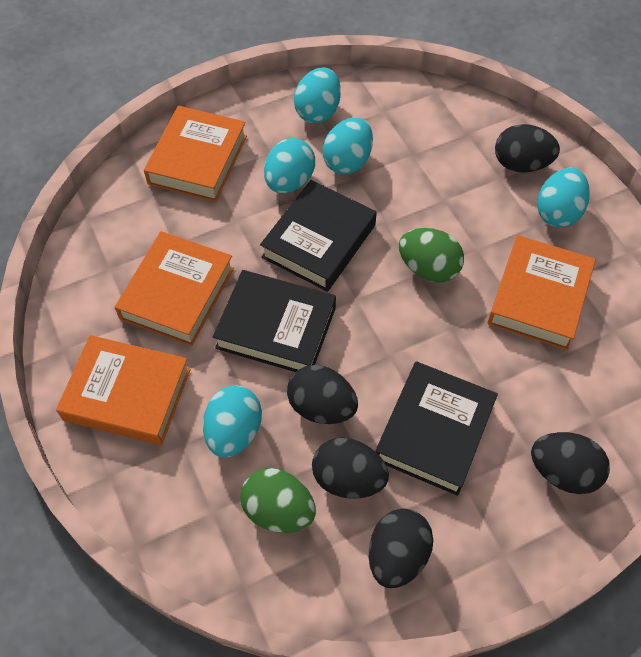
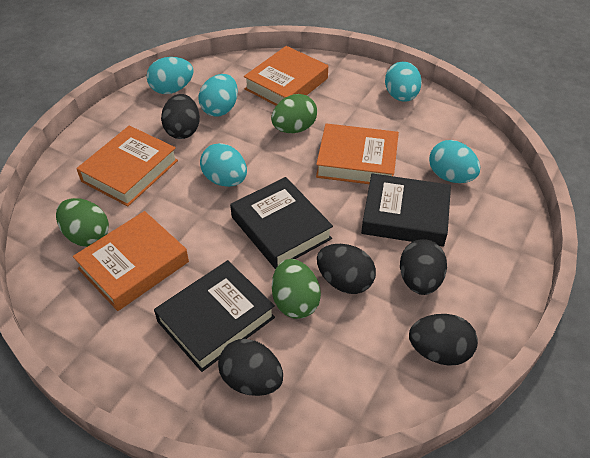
green egg: 2 -> 3

